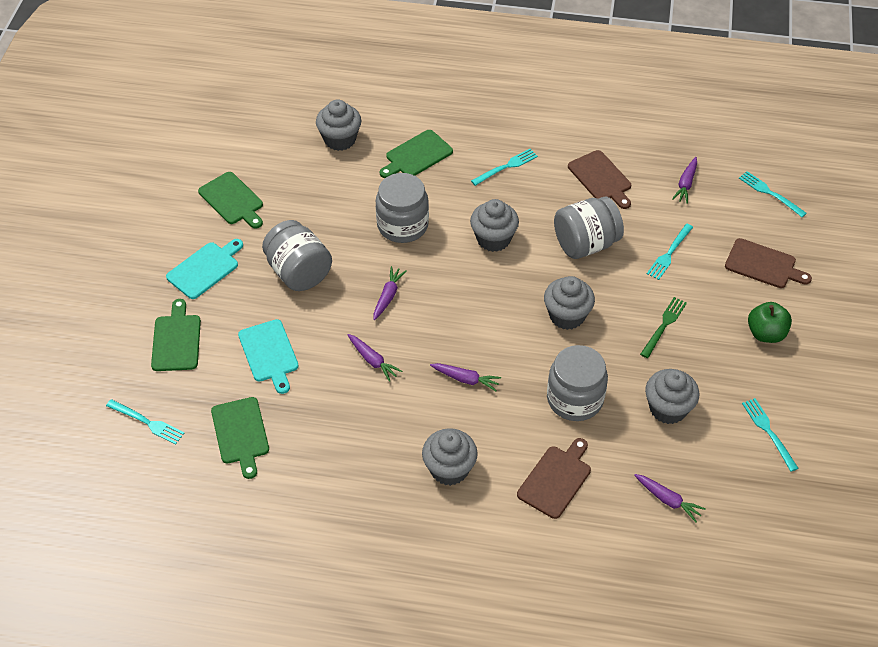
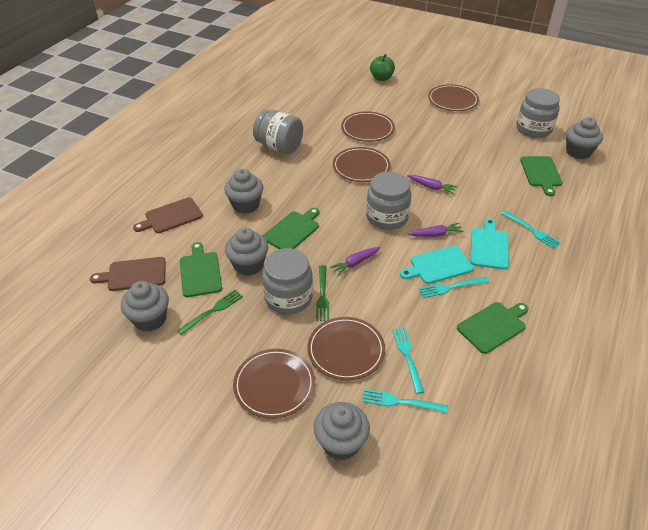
brown cutting board: 3 -> 2
brown plate: 0 -> 5
green fork: 1 -> 2
purple carrot: 5 -> 3
turquoise fork: 5 -> 4

